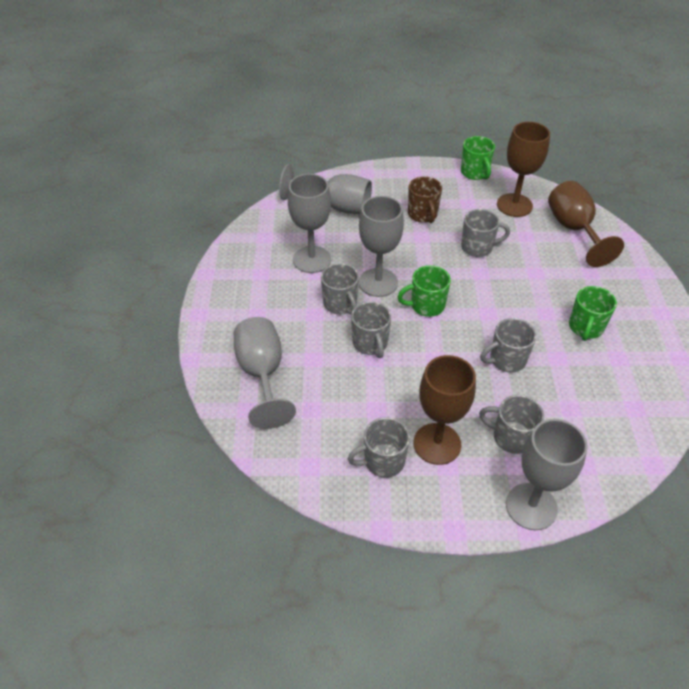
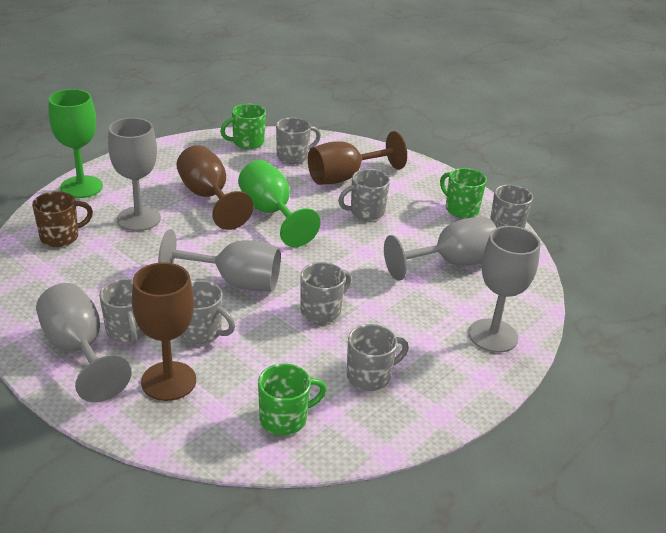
green goblet: 0 -> 2
grey mug: 6 -> 7

